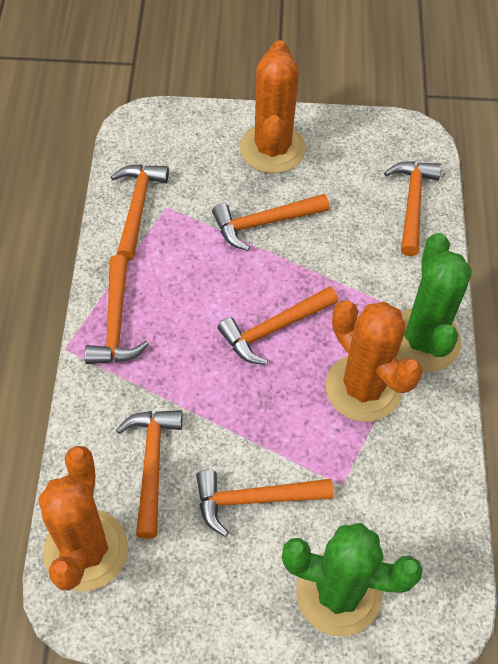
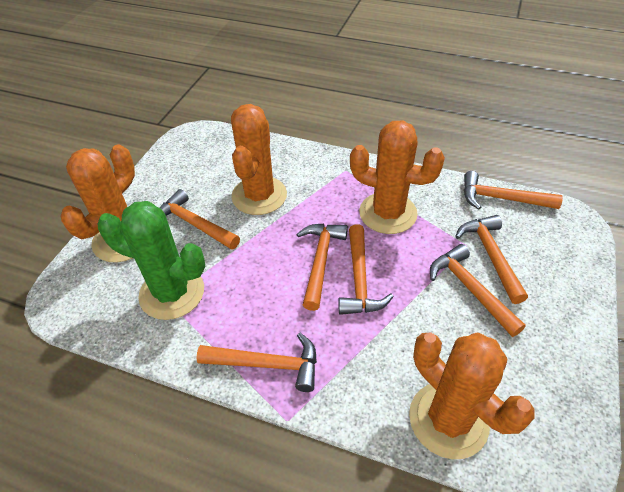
green cactus: 2 -> 1
orange cactus: 3 -> 4

